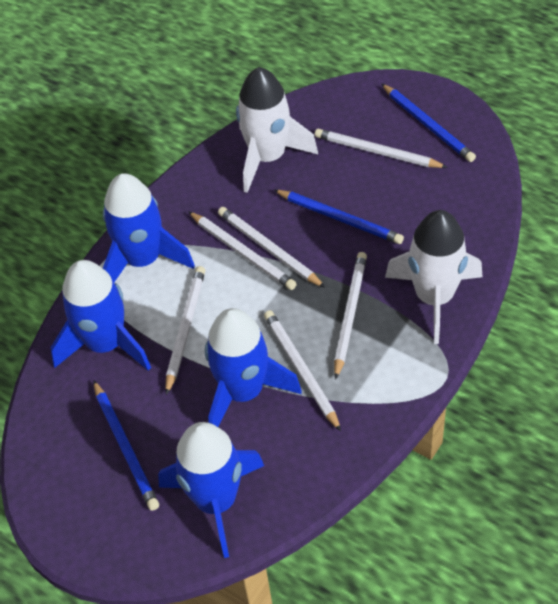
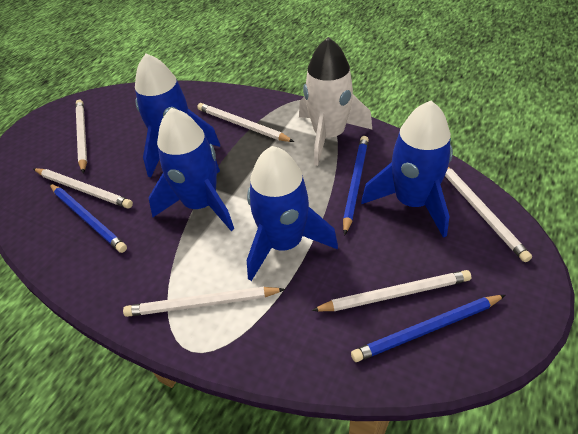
white rocket: 2 -> 1

